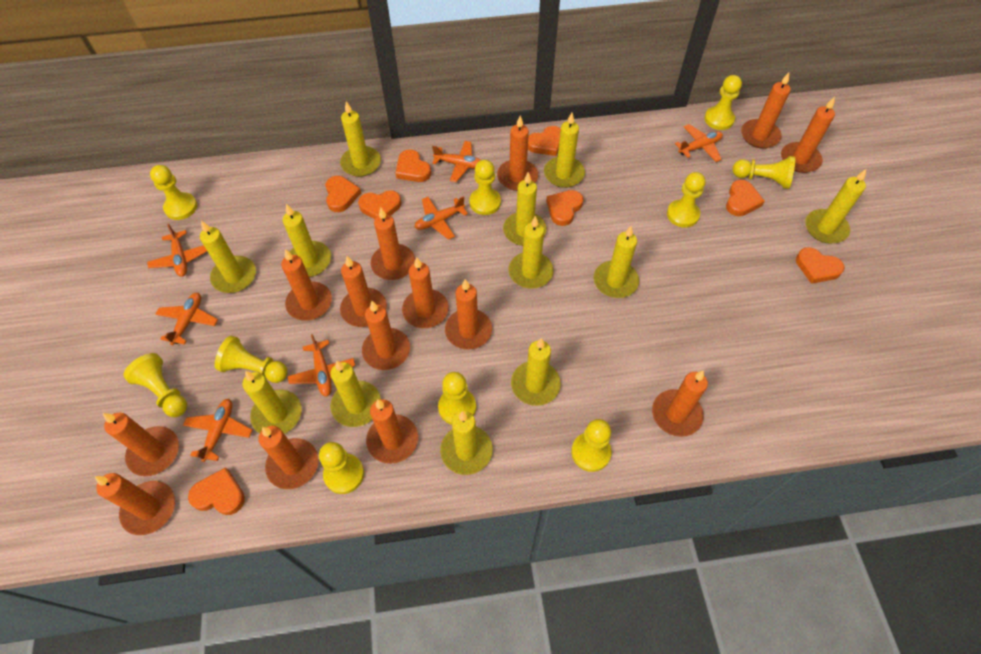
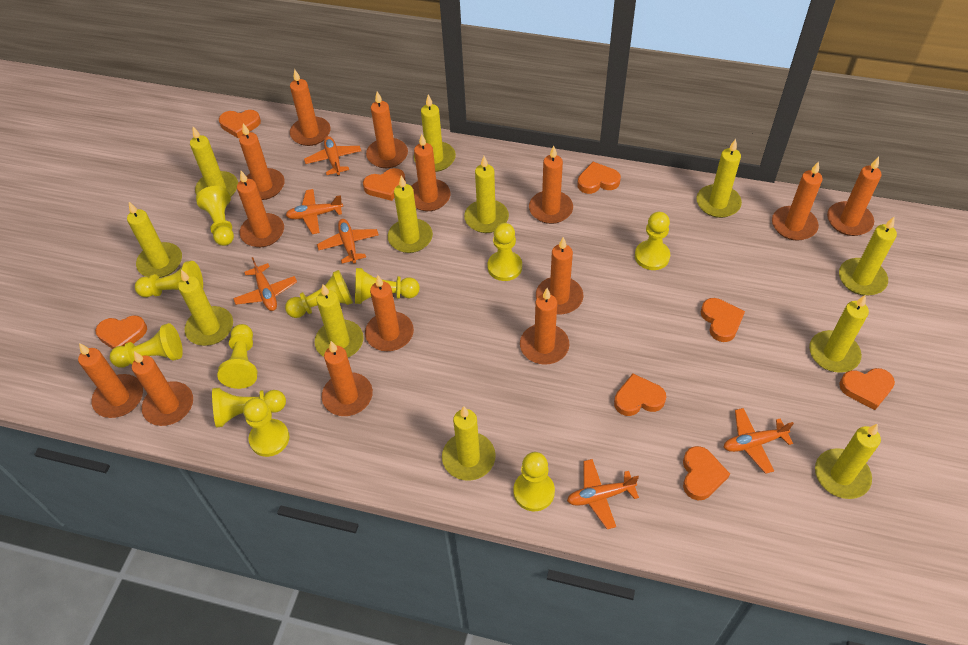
orange plane: 7 -> 6
yellow pawn: 10 -> 11

